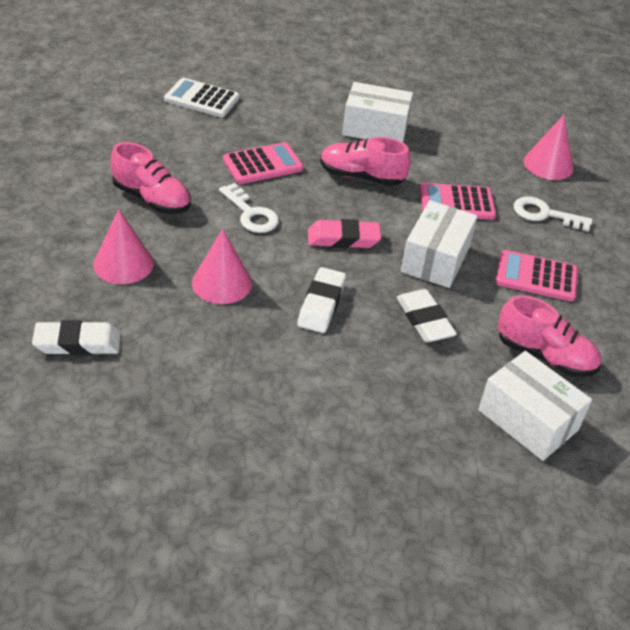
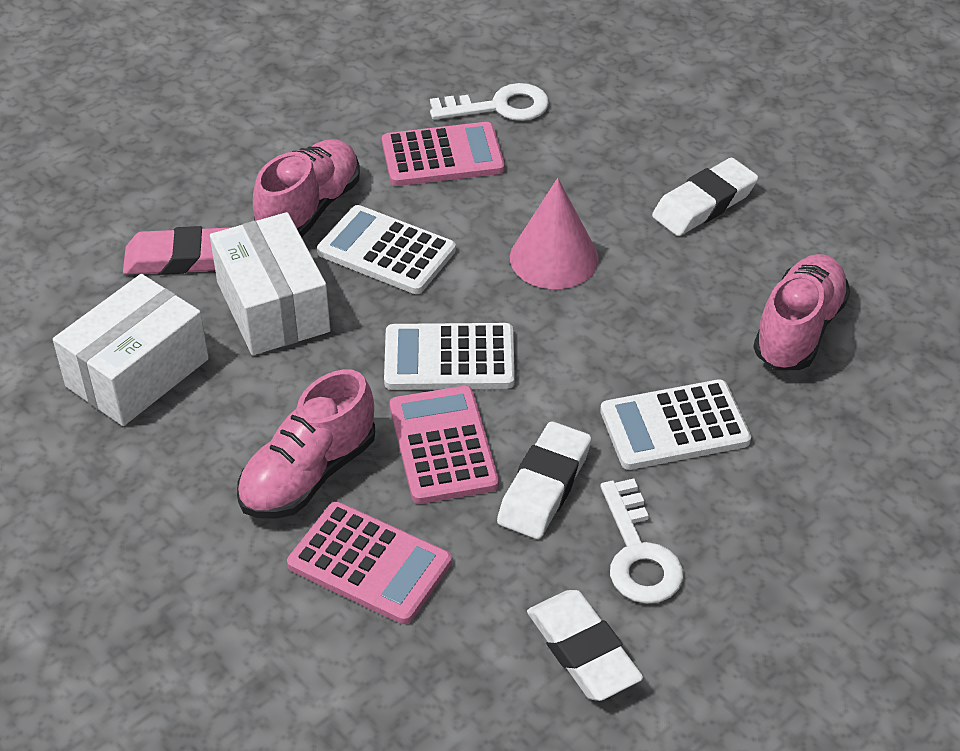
pink cone: 3 -> 1
white box: 3 -> 2
white calculator: 1 -> 3

